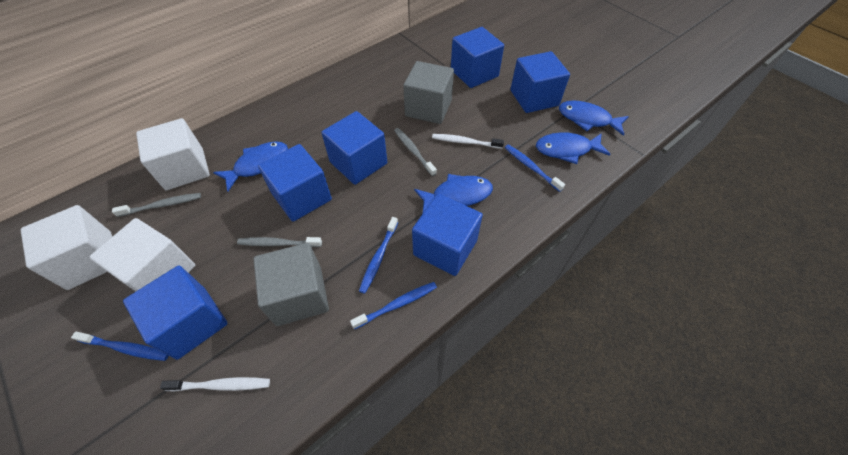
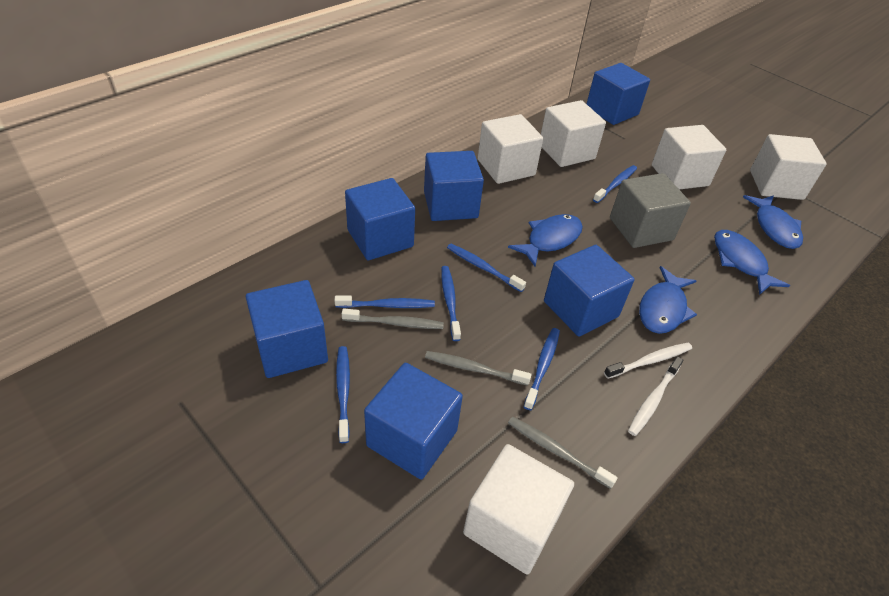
blue toothbrush: 4 -> 6
grey cube: 2 -> 1
white cube: 3 -> 5

